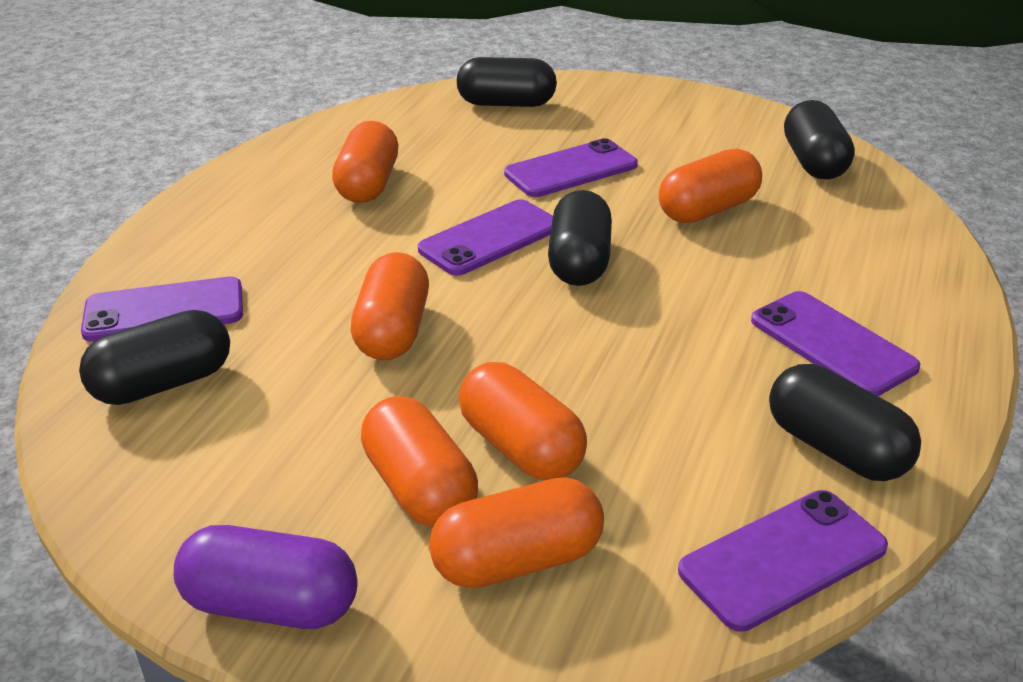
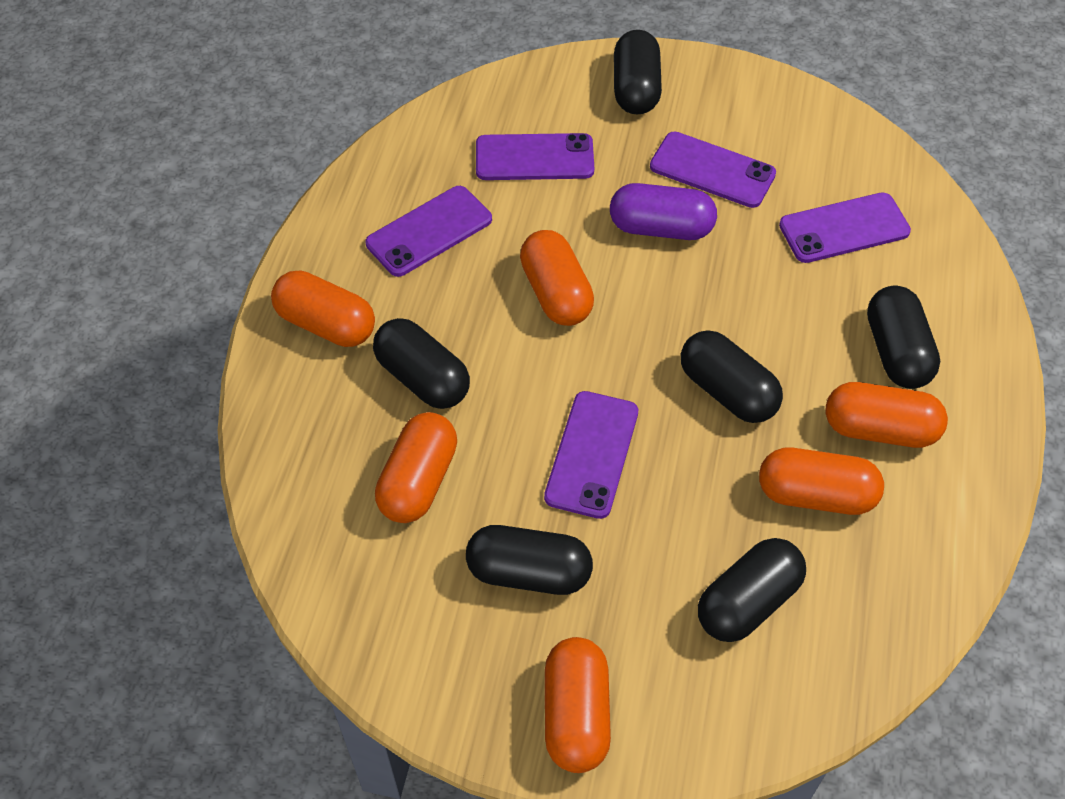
black capsule: 5 -> 6

